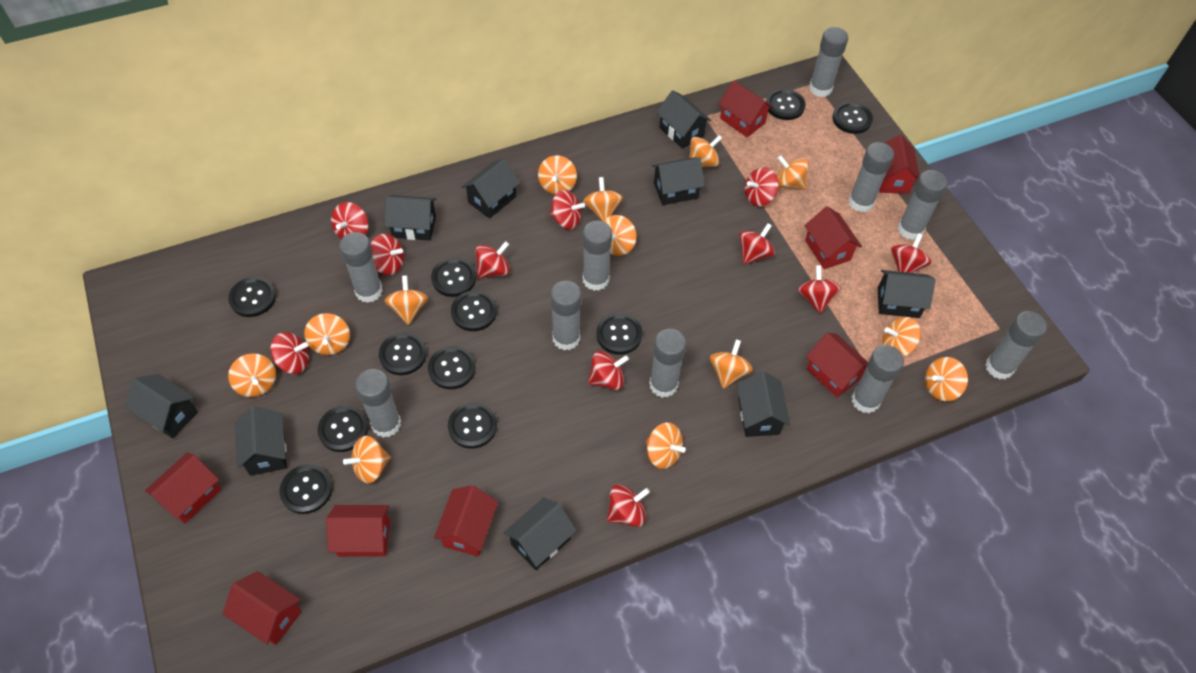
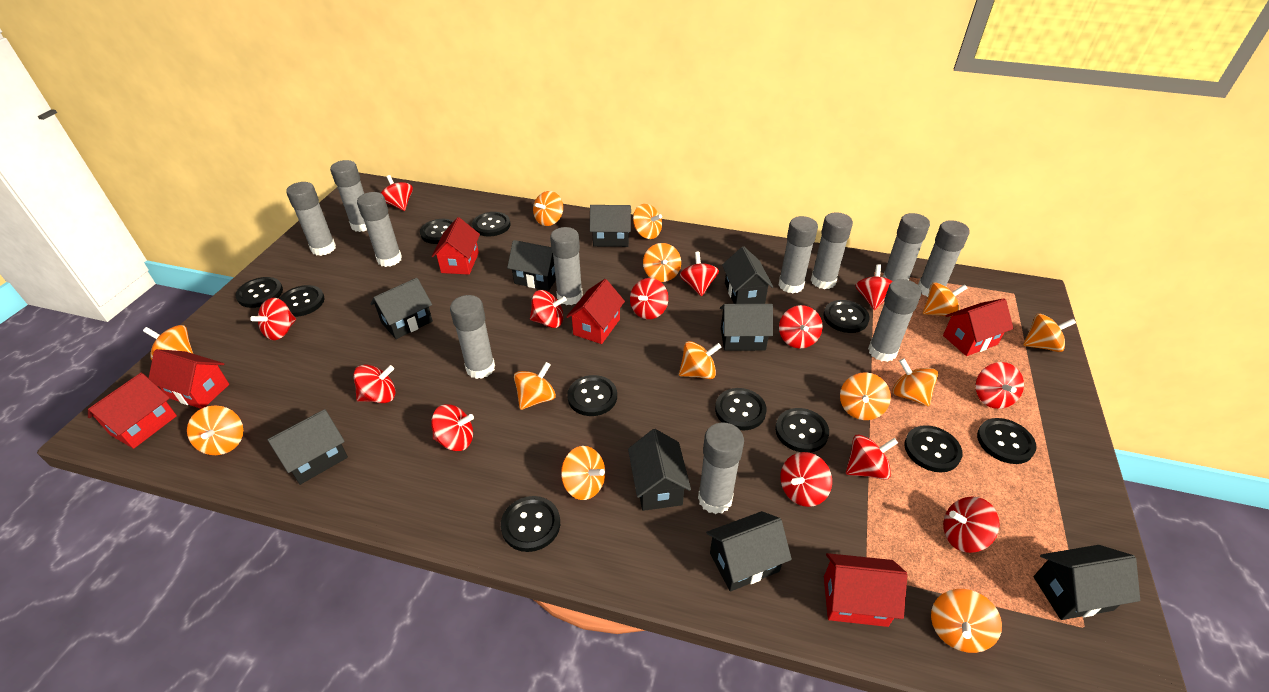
grey glue stick: 10 -> 11
red house: 8 -> 6
red spinning top: 11 -> 13

